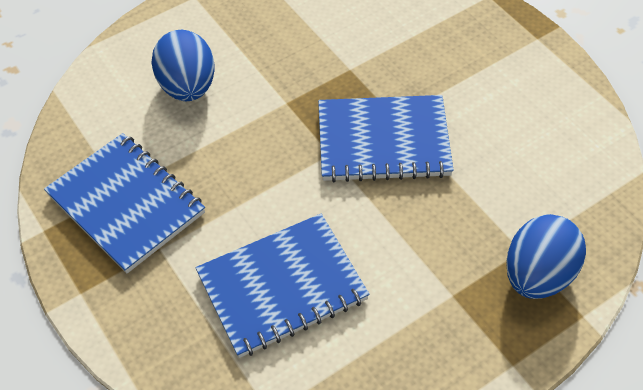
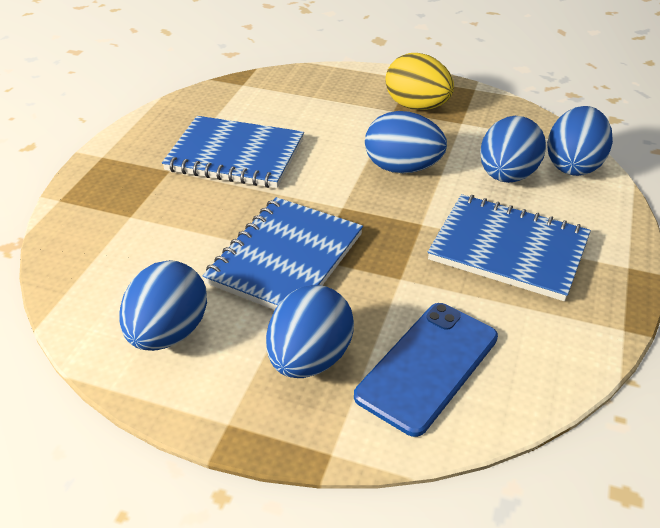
blue egg: 2 -> 5
blue phone: 0 -> 1
yellow egg: 0 -> 1

